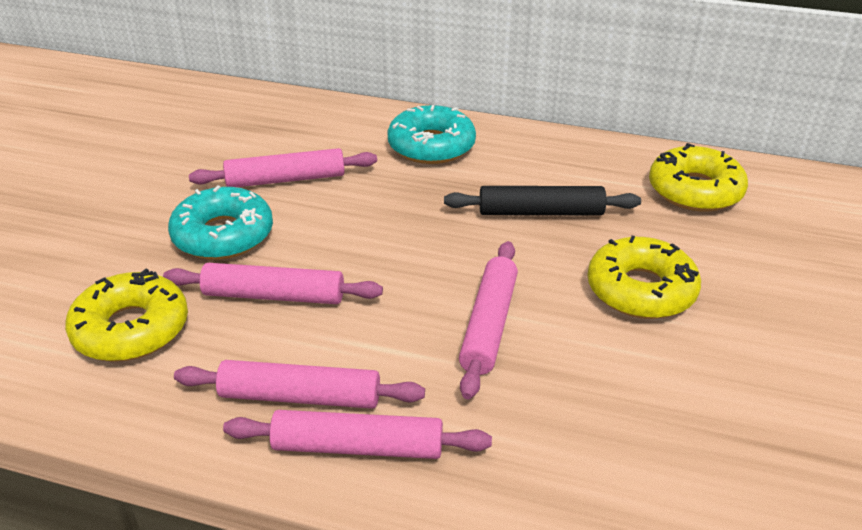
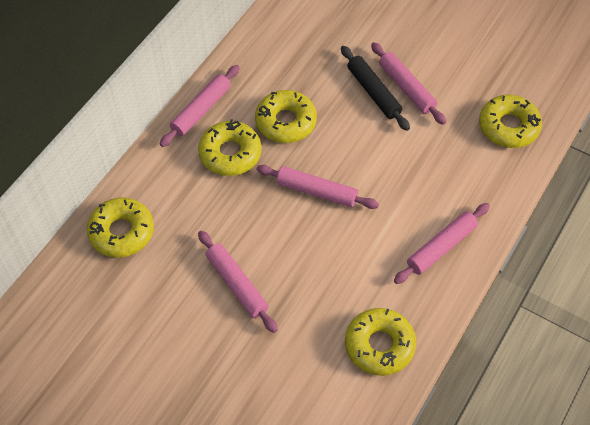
turquoise donut: 2 -> 0
yellow donut: 3 -> 5

